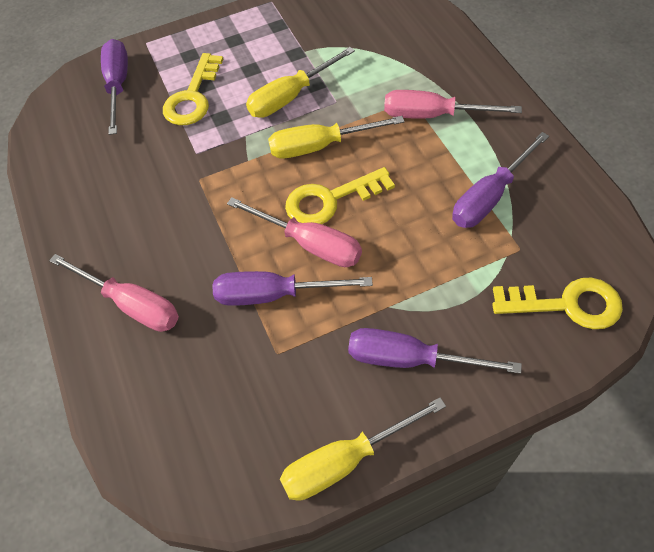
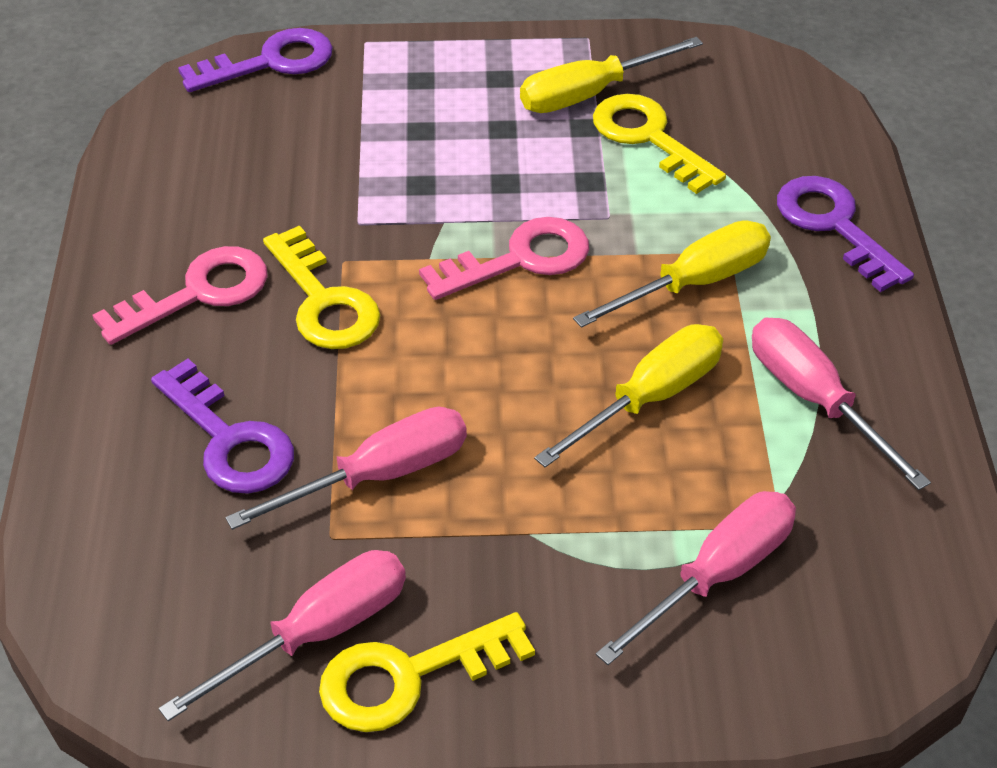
pink key: 0 -> 2
pink screwdriver: 3 -> 4
purple key: 0 -> 3
purple screwdriver: 4 -> 0

